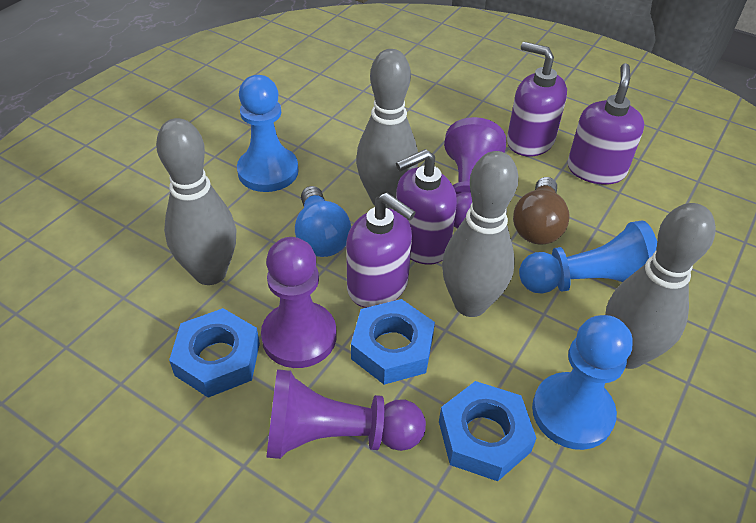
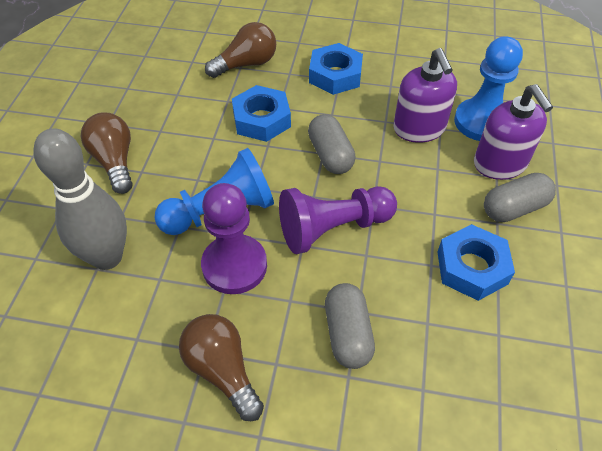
blue light bulb: 1 -> 0
blue pawn: 3 -> 2
brown light bulb: 1 -> 3
grey bowling pin: 4 -> 1
grey capsule: 0 -> 3
purple pawn: 3 -> 2
purple soap dispenser: 4 -> 2

